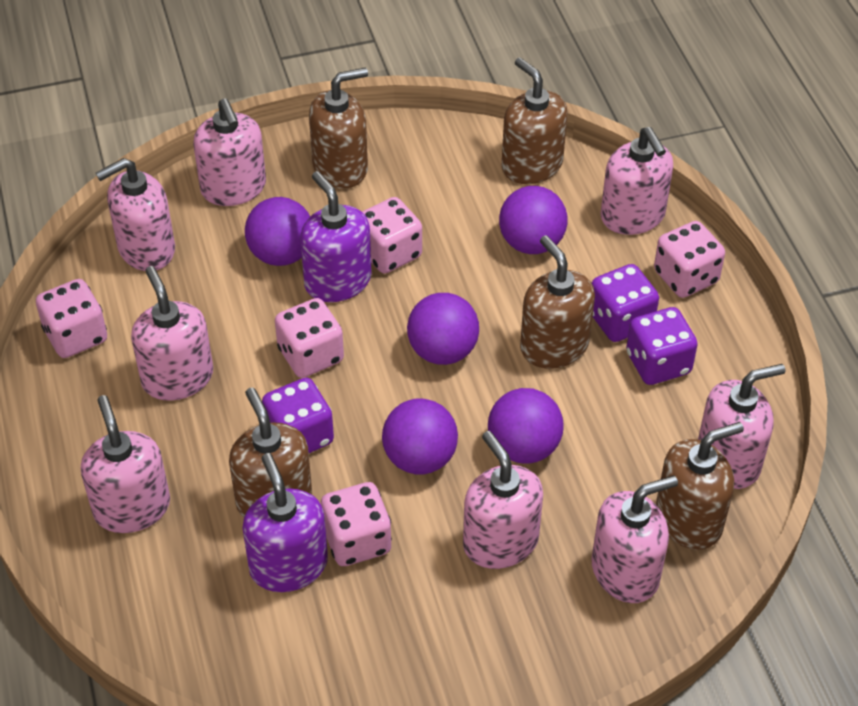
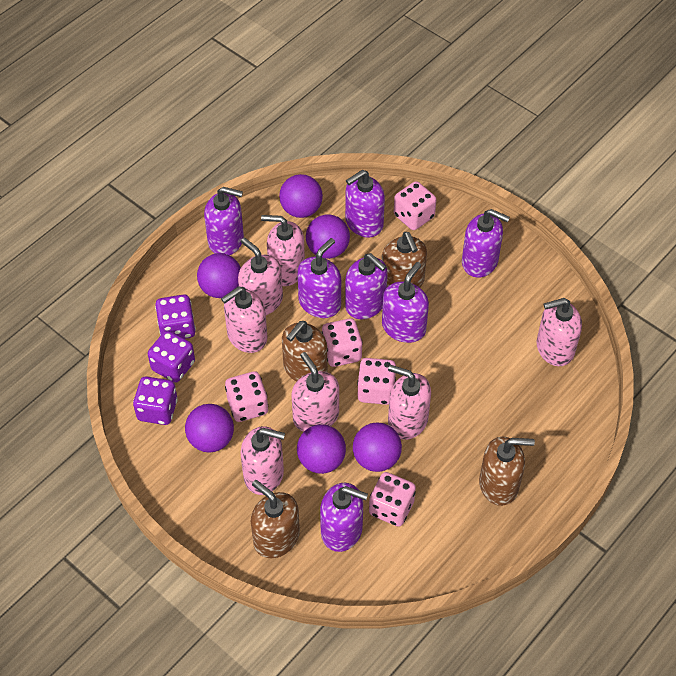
brown soap dispenser: 5 -> 4
pink soap dispenser: 8 -> 7
purple ball: 5 -> 6
purple soap dispenser: 2 -> 7

